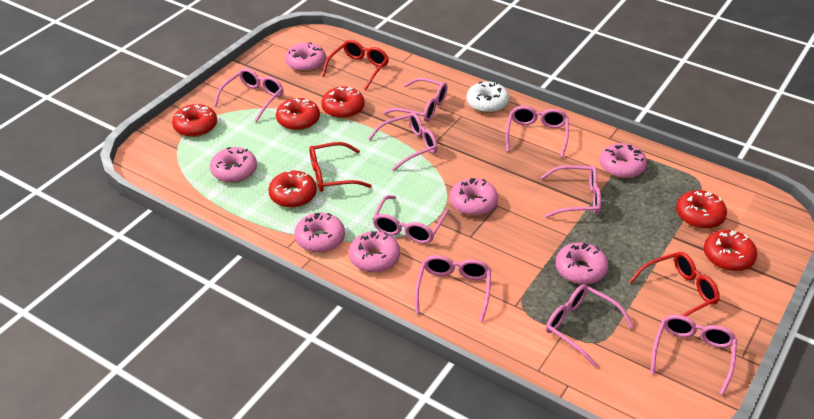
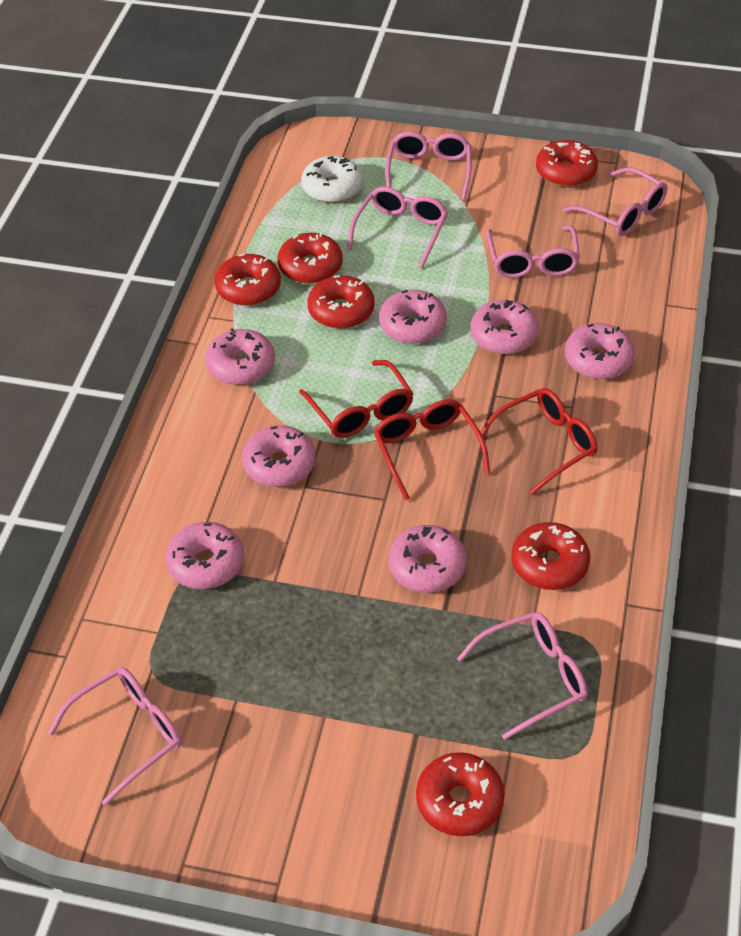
pink glasses: 9 -> 6

